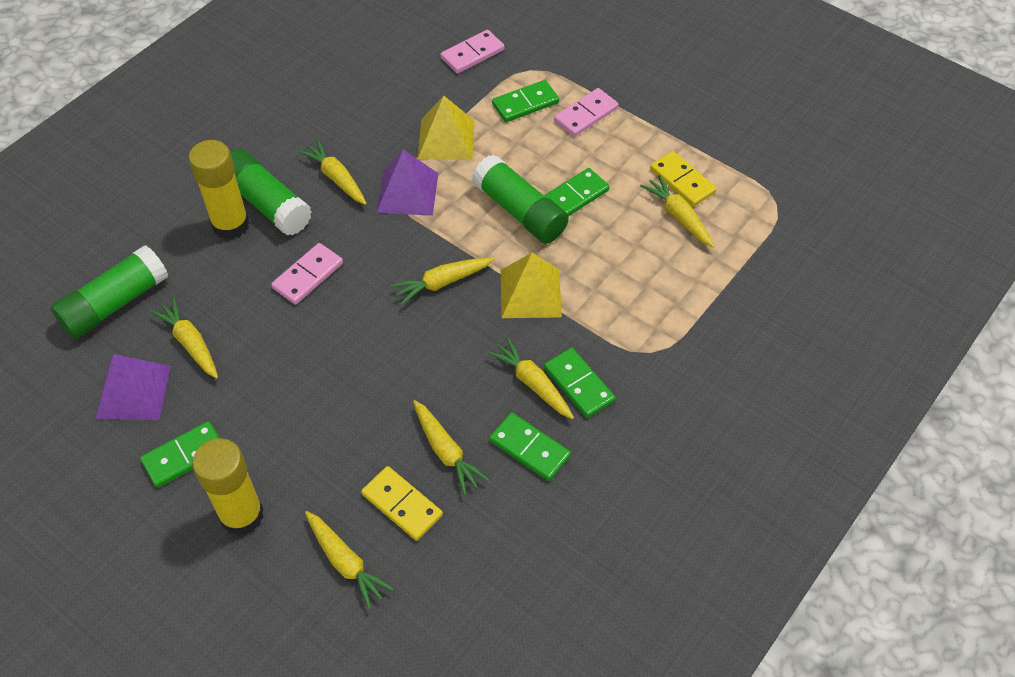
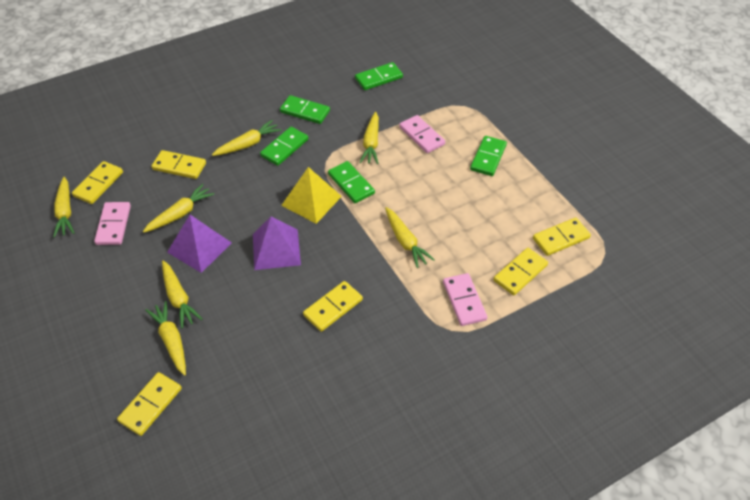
green glue stick: 3 -> 0
yellow domino: 2 -> 6
yellow glue stick: 2 -> 0
yellow pyramid: 2 -> 1

